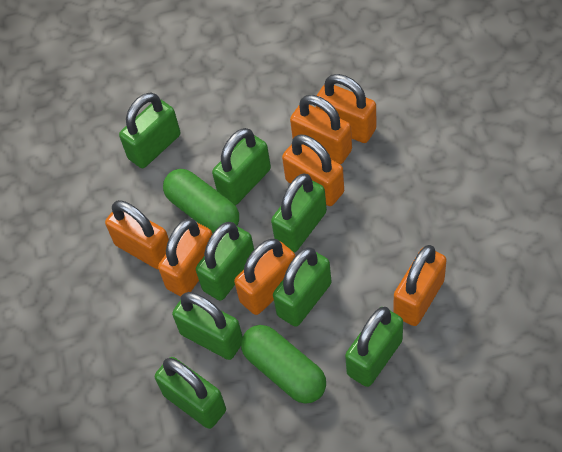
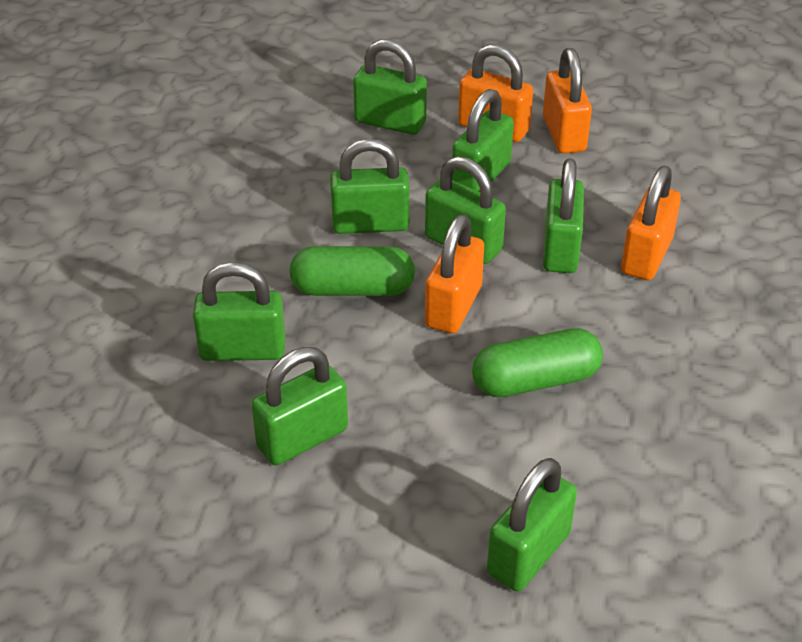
orange padlock: 7 -> 4

